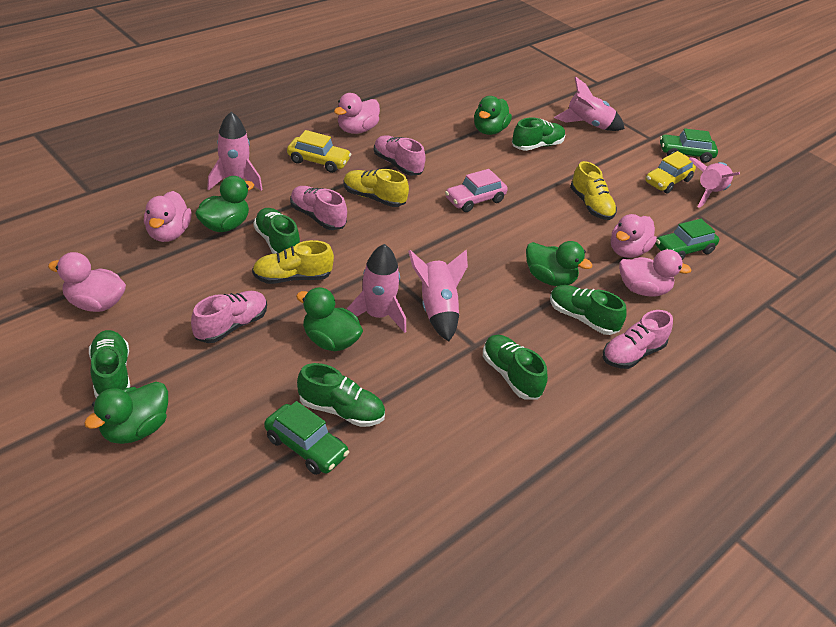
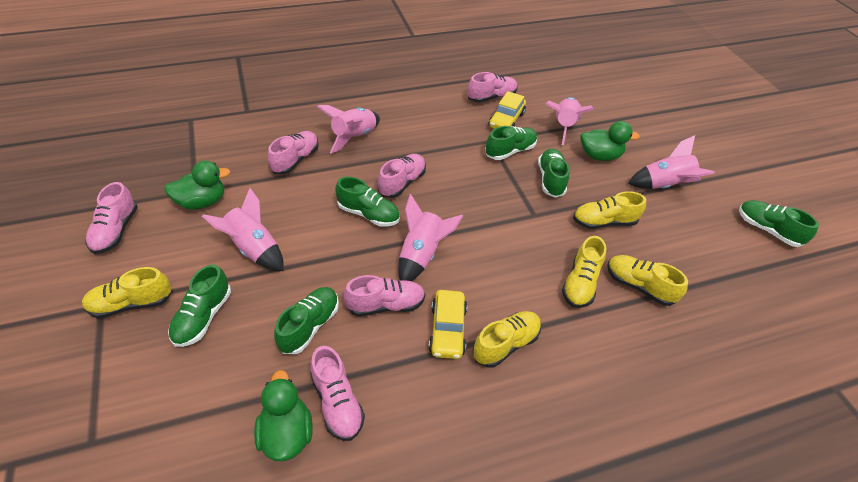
green car: 3 -> 0
green duck: 5 -> 3
pink car: 1 -> 0
pink duck: 5 -> 0
pink shoe: 4 -> 6
yellow shoe: 3 -> 5

